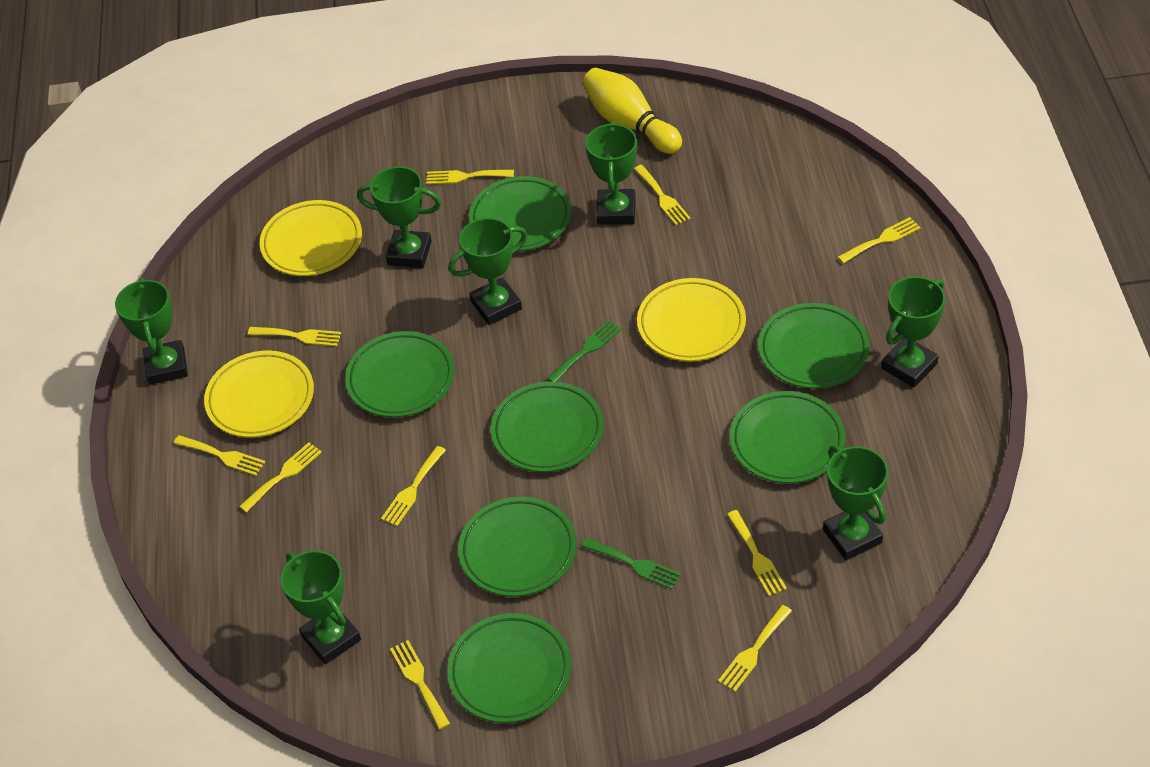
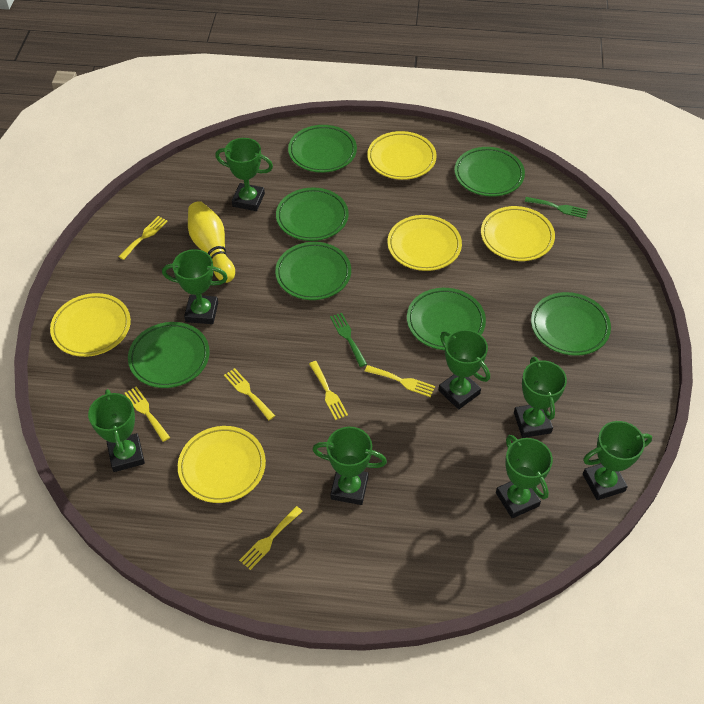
green trophy: 7 -> 8
yellow fork: 10 -> 6
yellow plate: 3 -> 5

